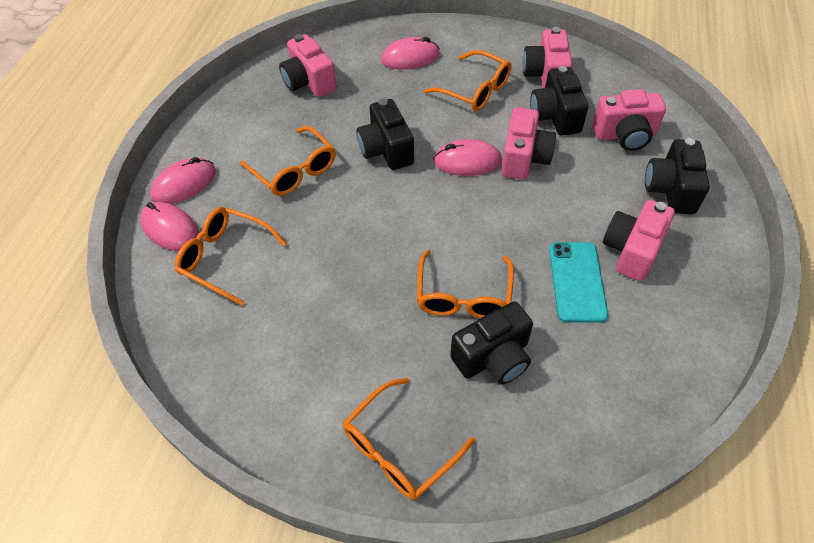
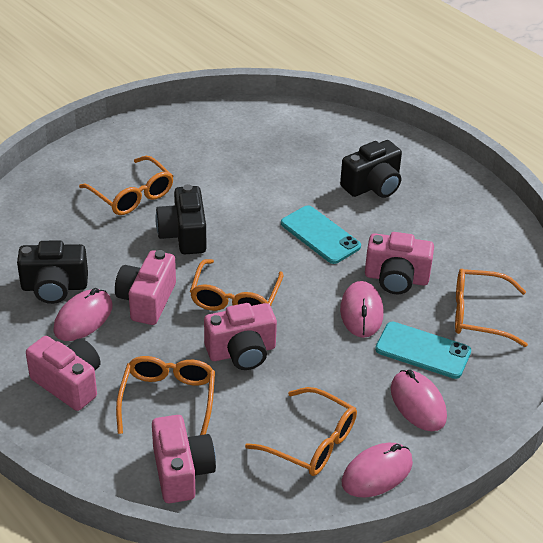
black camera: 4 -> 3
turquoise phone: 1 -> 2

